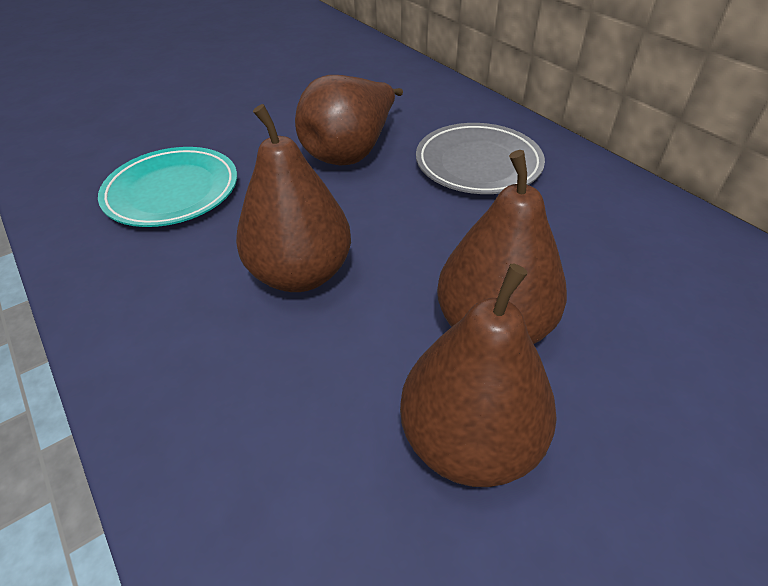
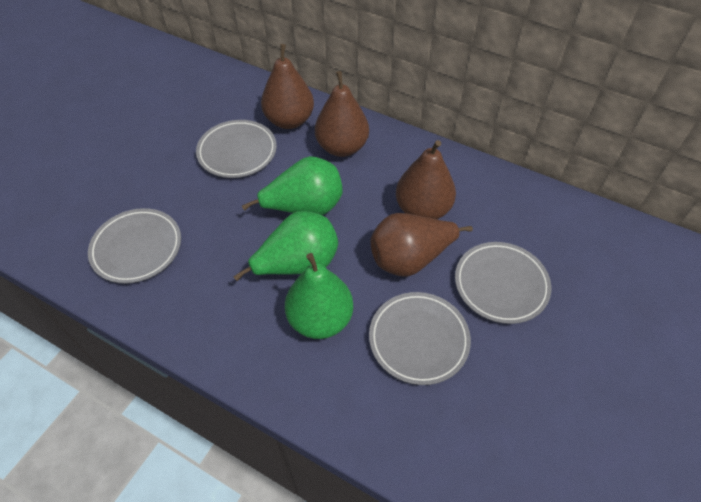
green pear: 0 -> 3
grey plate: 1 -> 4
turquoise plate: 1 -> 0

